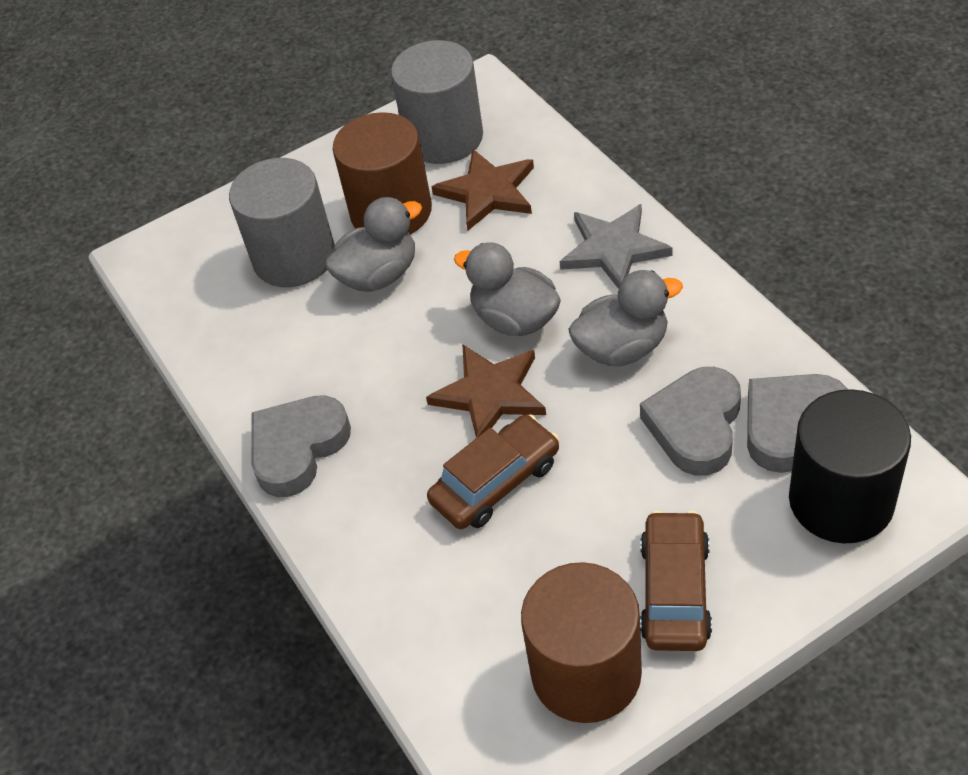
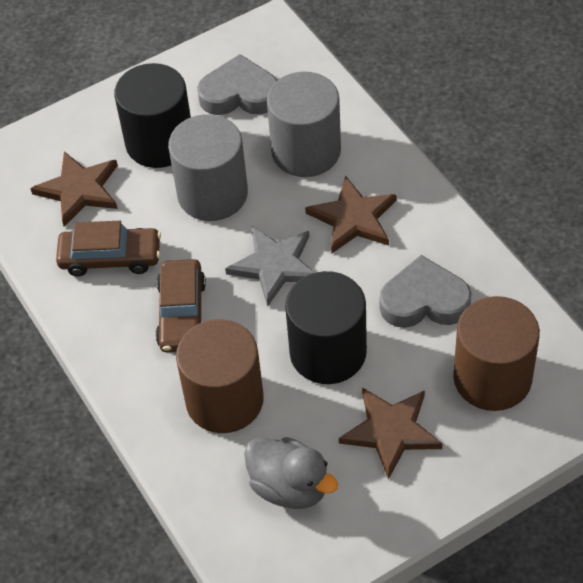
black cylinder: 1 -> 2
brown star: 2 -> 3
grey duck: 3 -> 1
grey heart: 3 -> 2

